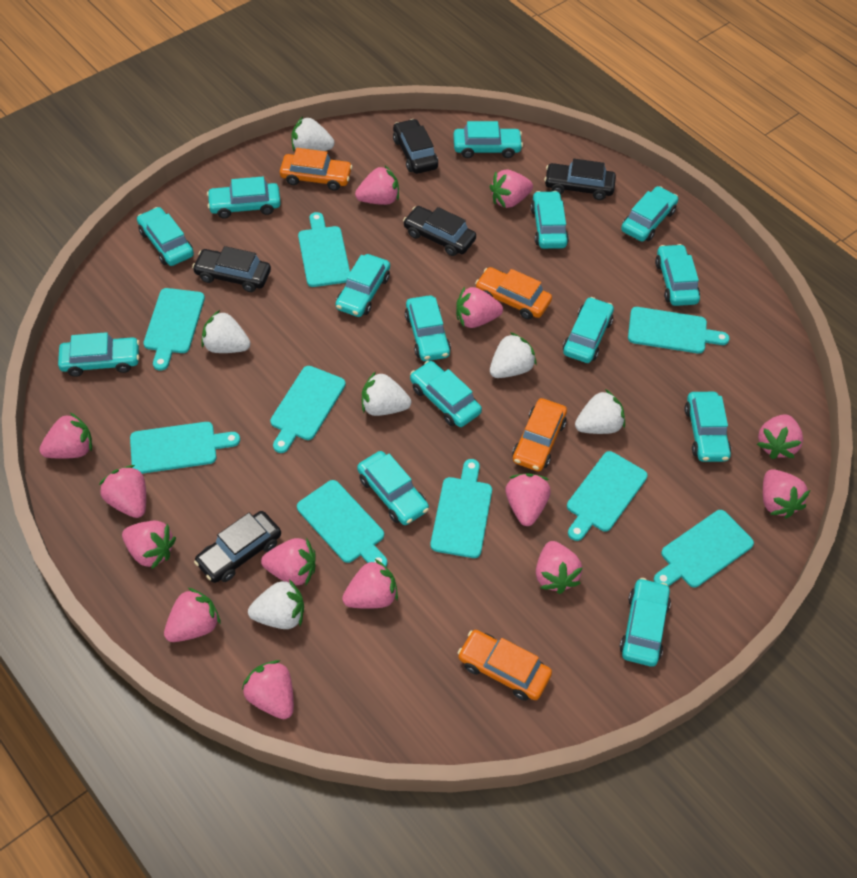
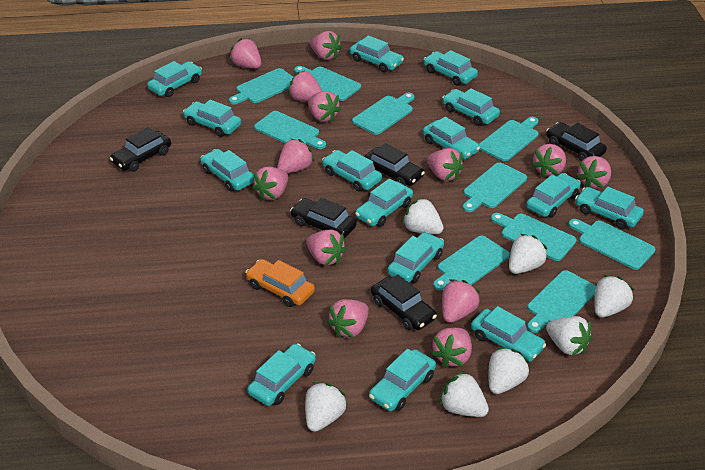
orange car: 4 -> 1
pink strawberry: 14 -> 13
turquoise car: 14 -> 15
turquoise cutting board: 9 -> 10
white strawberry: 6 -> 7

